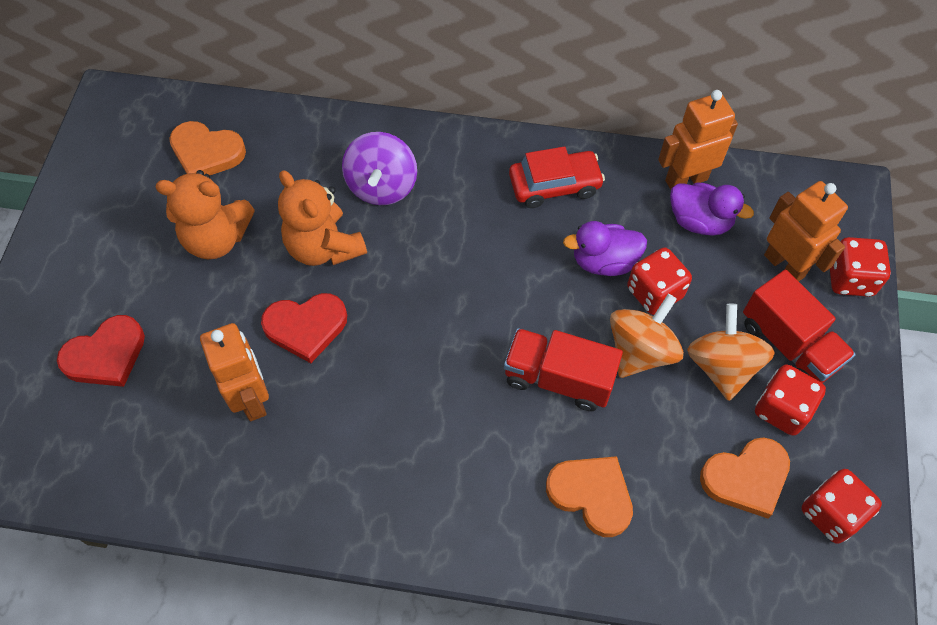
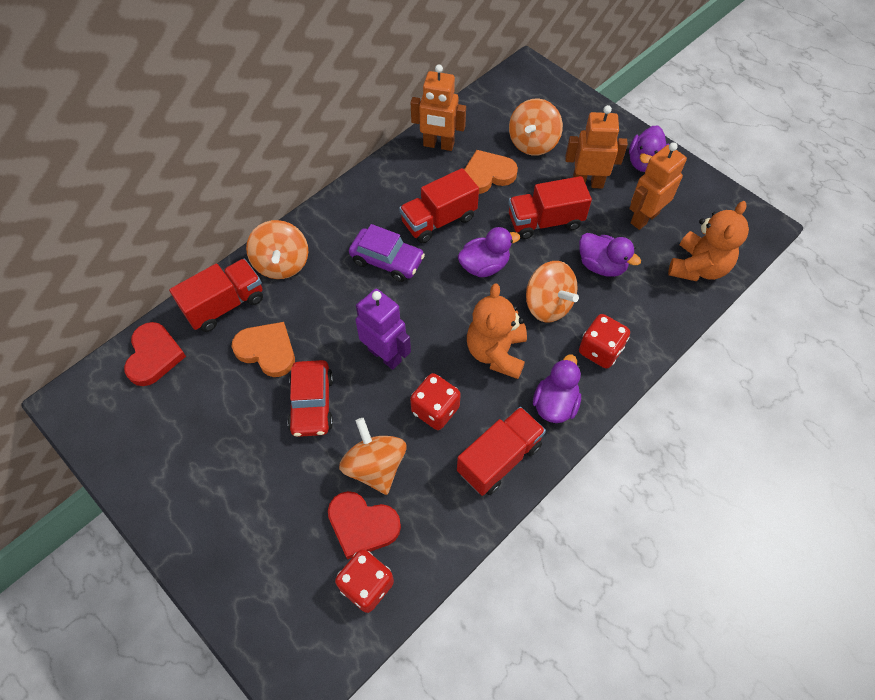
orange heart: 3 -> 2
orange spinning top: 2 -> 4
purple car: 0 -> 1
purple duck: 2 -> 4
purple robot: 0 -> 1
purple spinning top: 1 -> 0
red dice: 4 -> 3
red truck: 2 -> 4

